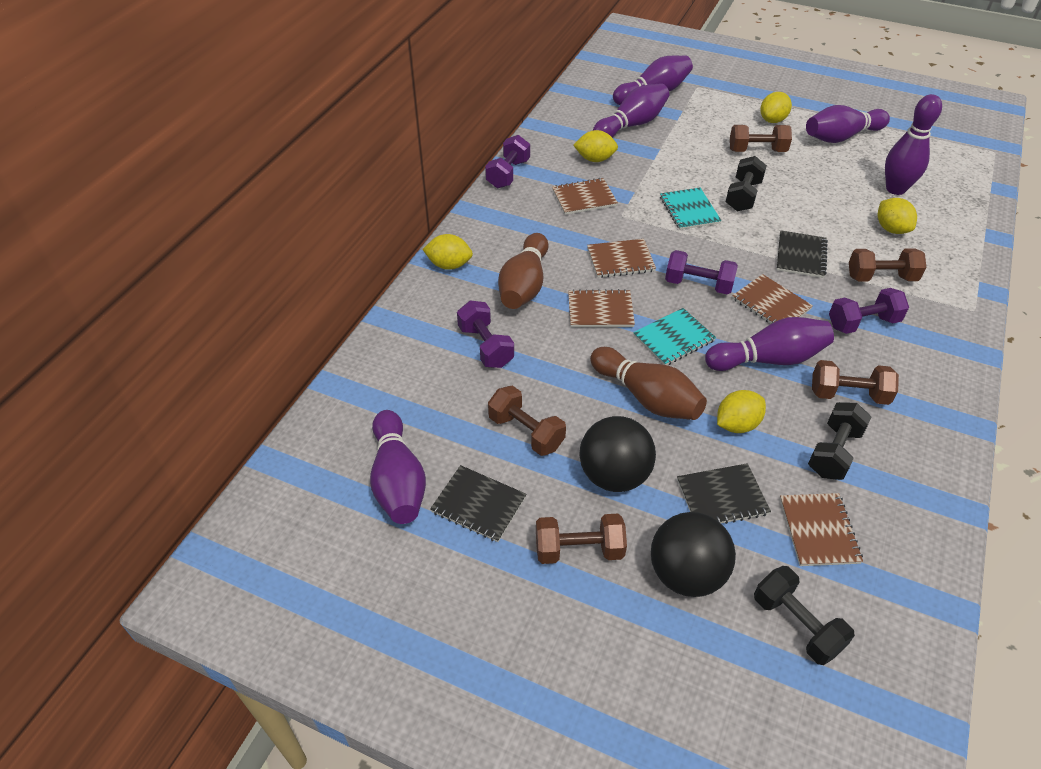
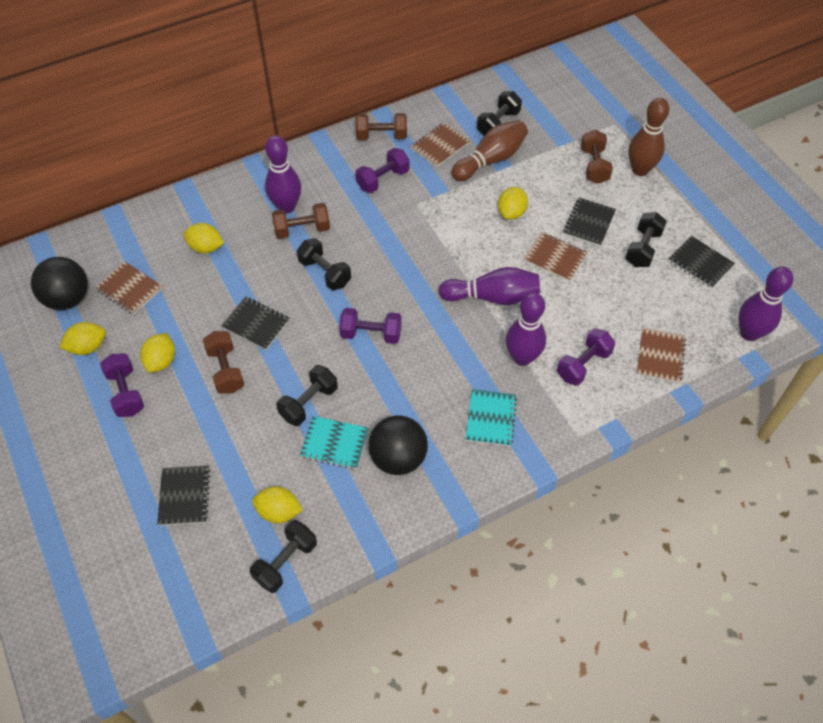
black dumbbell: 3 -> 5
black notebook: 3 -> 4
brown dumbbell: 5 -> 4
brown notebook: 5 -> 4
purple bowling pin: 6 -> 4

